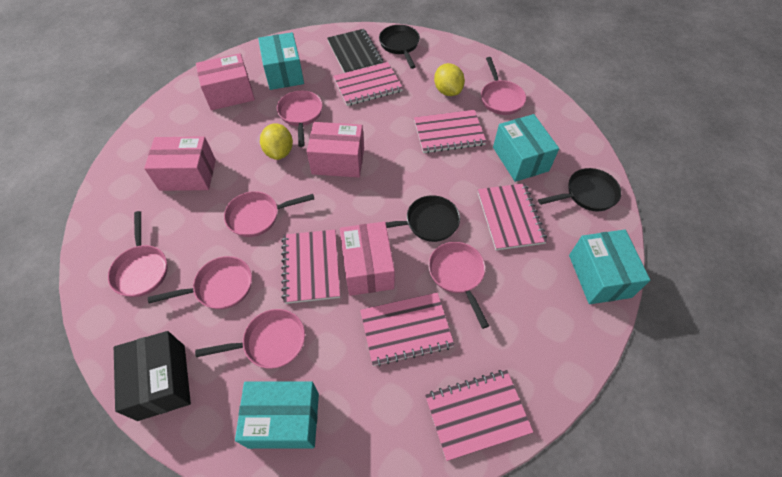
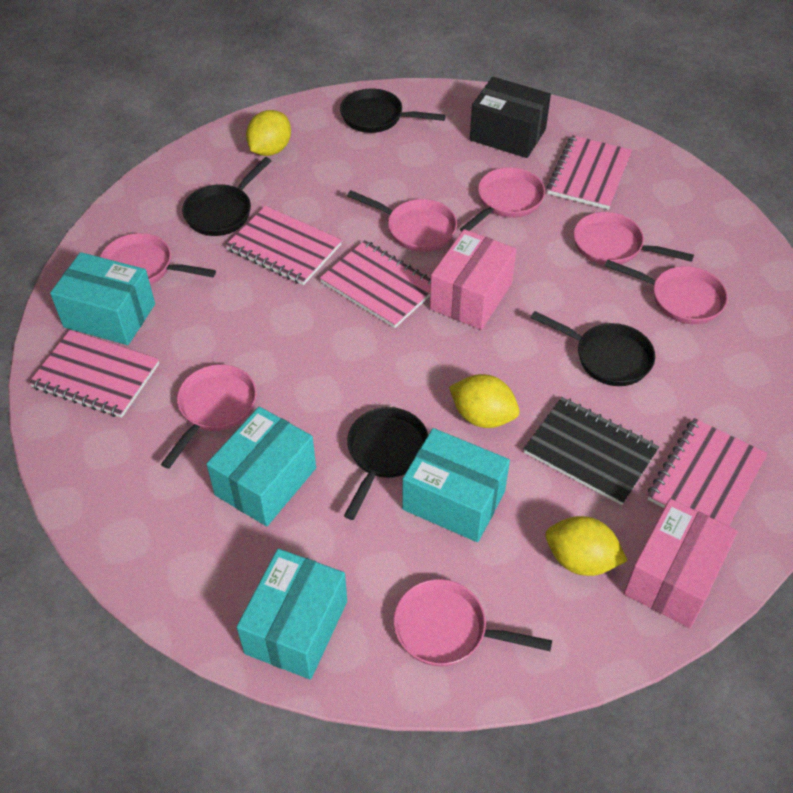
black pan: 3 -> 4
pink box: 4 -> 2
pink notebook: 6 -> 5
yellow lemon: 2 -> 3

